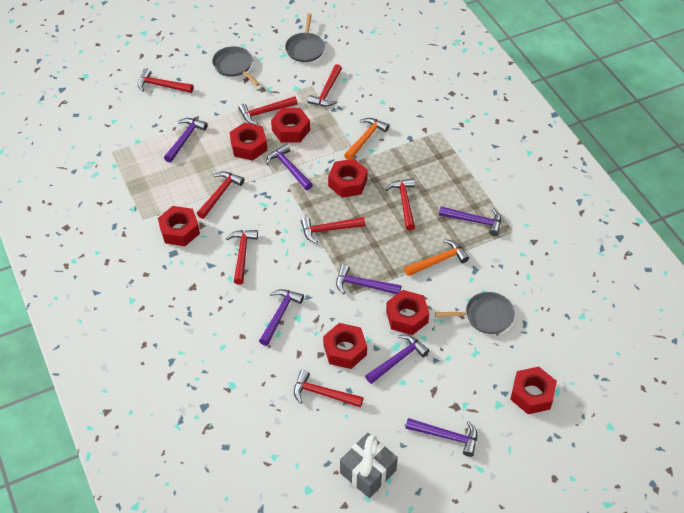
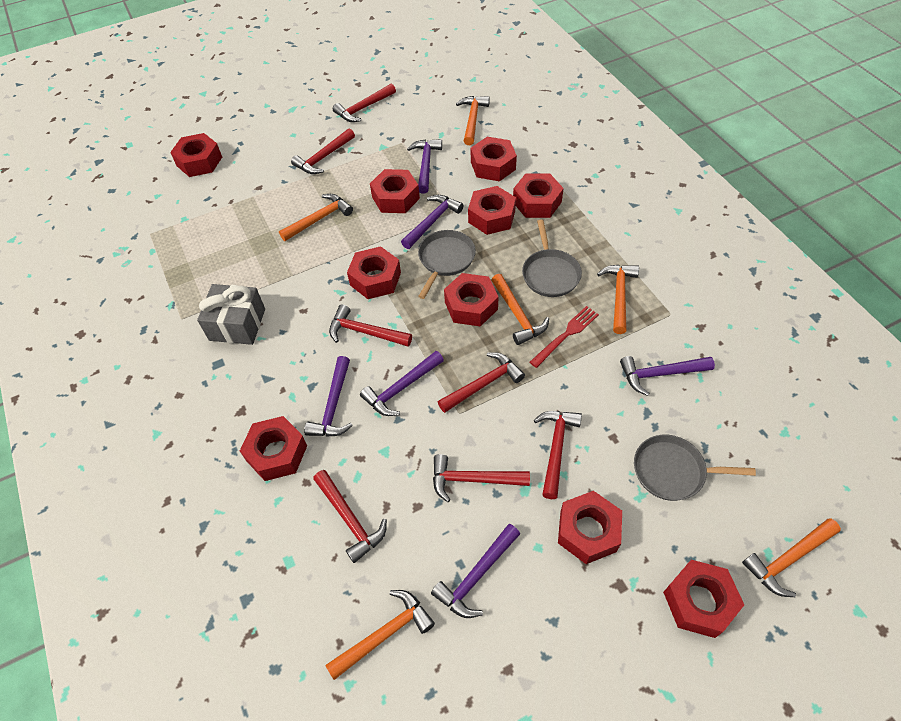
orange hammer: 2 -> 6
purple hammer: 7 -> 6
red fork: 0 -> 1
red hammer: 8 -> 7
red nut: 7 -> 10

